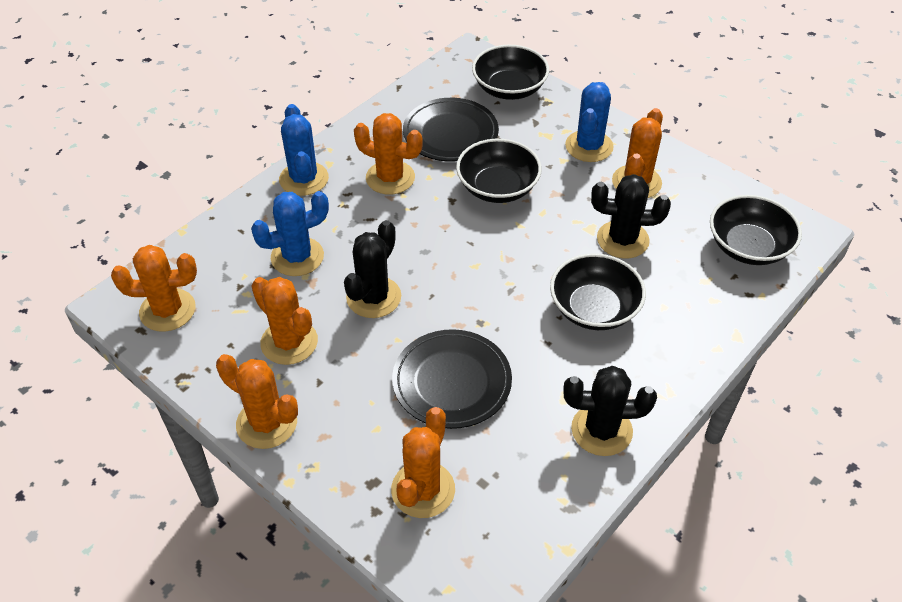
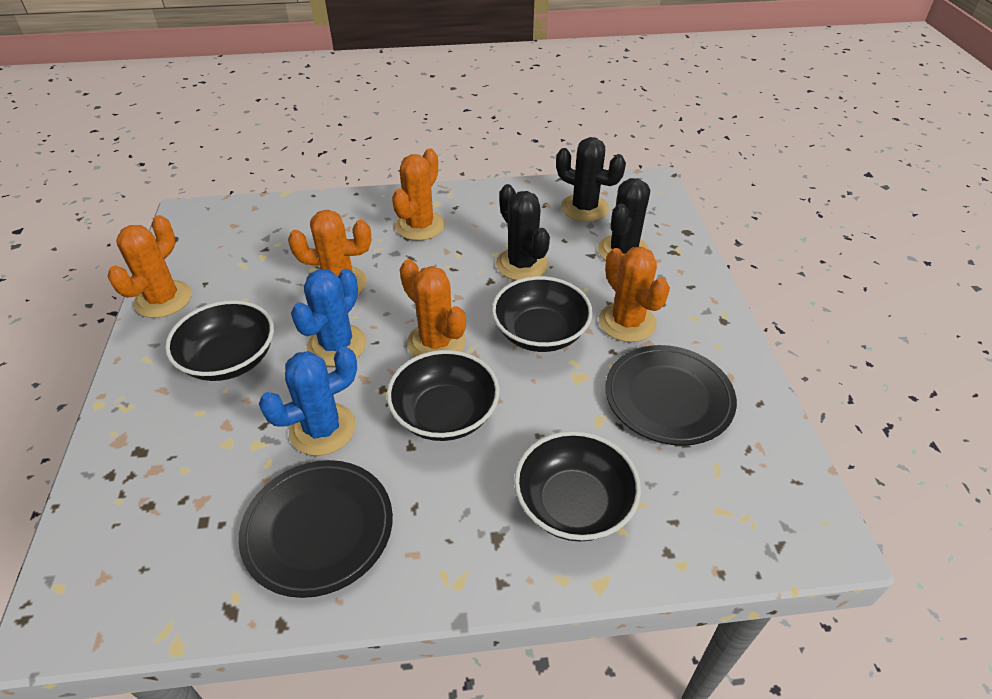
blue cactus: 3 -> 2
orange cactus: 6 -> 5

